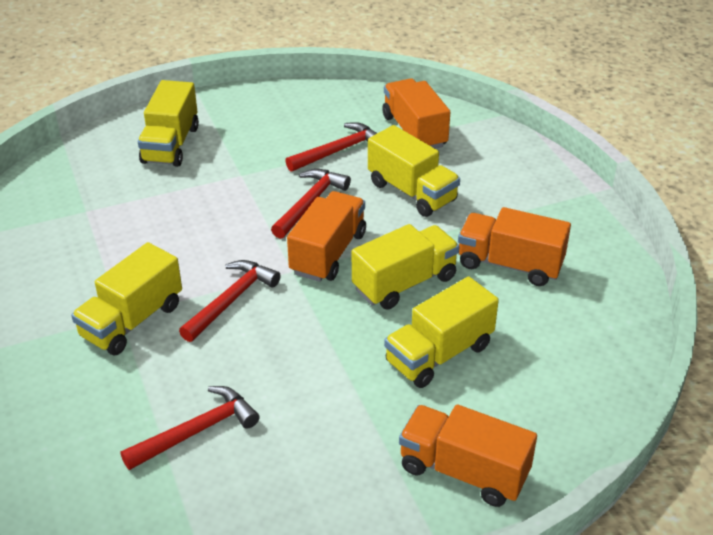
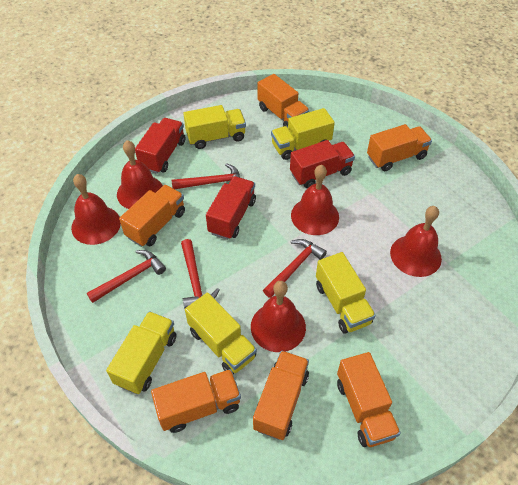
orange truck: 4 -> 6
red bell: 0 -> 5
red truck: 0 -> 3

